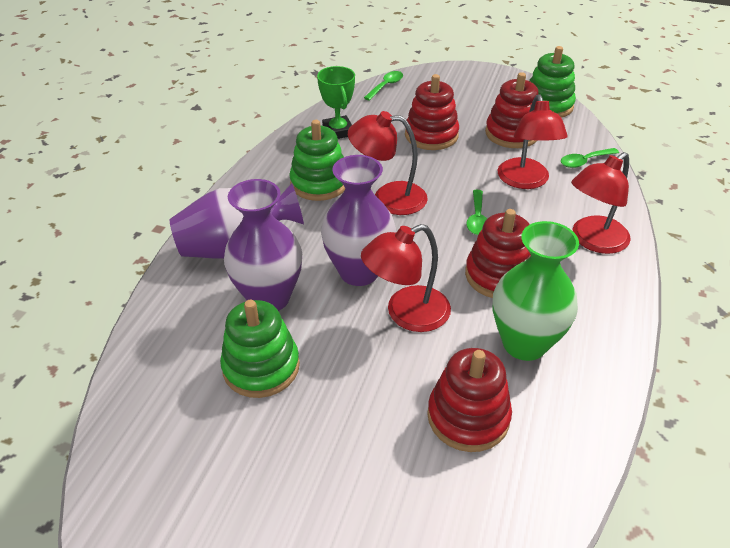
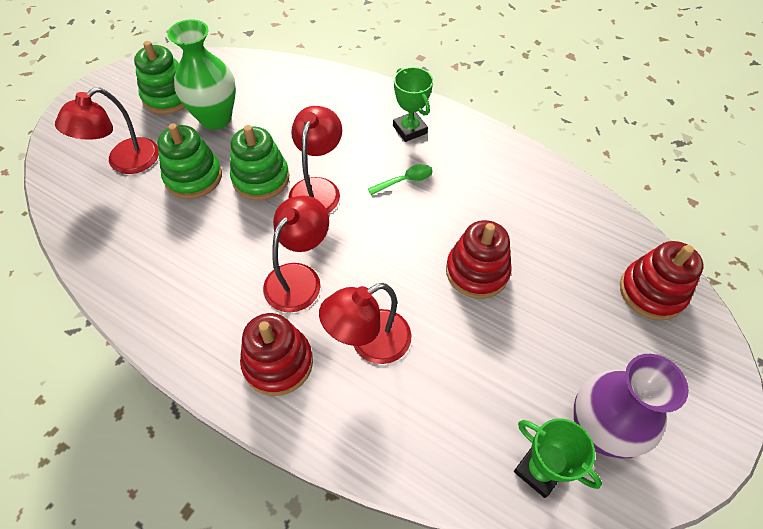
green spoon: 3 -> 1
green trophy: 1 -> 2
purple vase: 3 -> 1
red stacking toy: 4 -> 3

